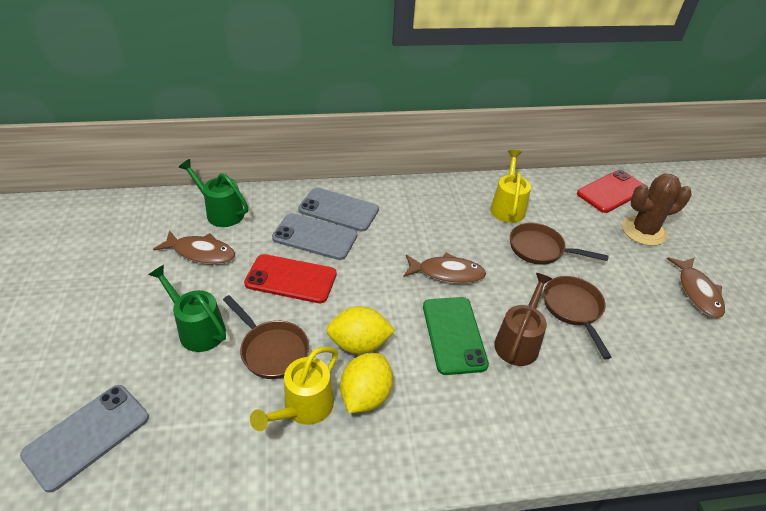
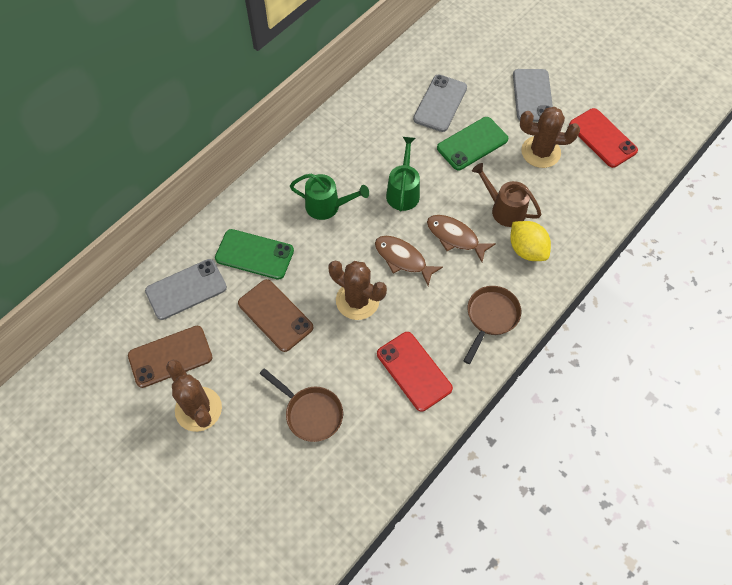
brown cactus: 1 -> 3
brown fish: 3 -> 2
brown pan: 3 -> 2
brown phone: 0 -> 2
green phone: 1 -> 2
yellow lemon: 2 -> 1
yellow watering can: 2 -> 0

